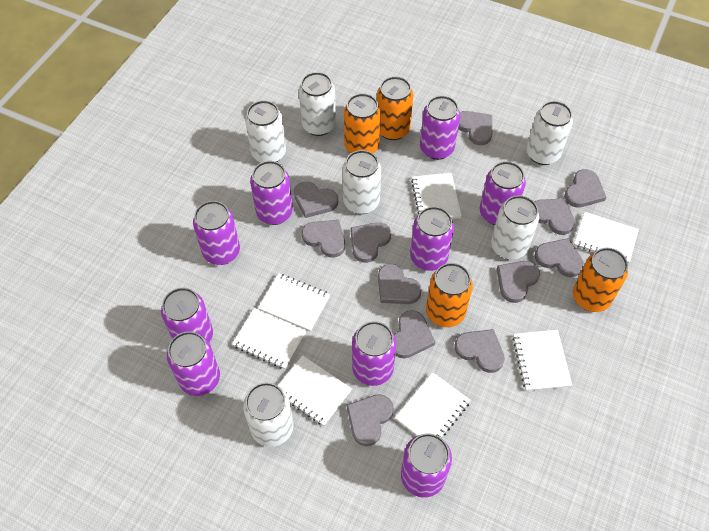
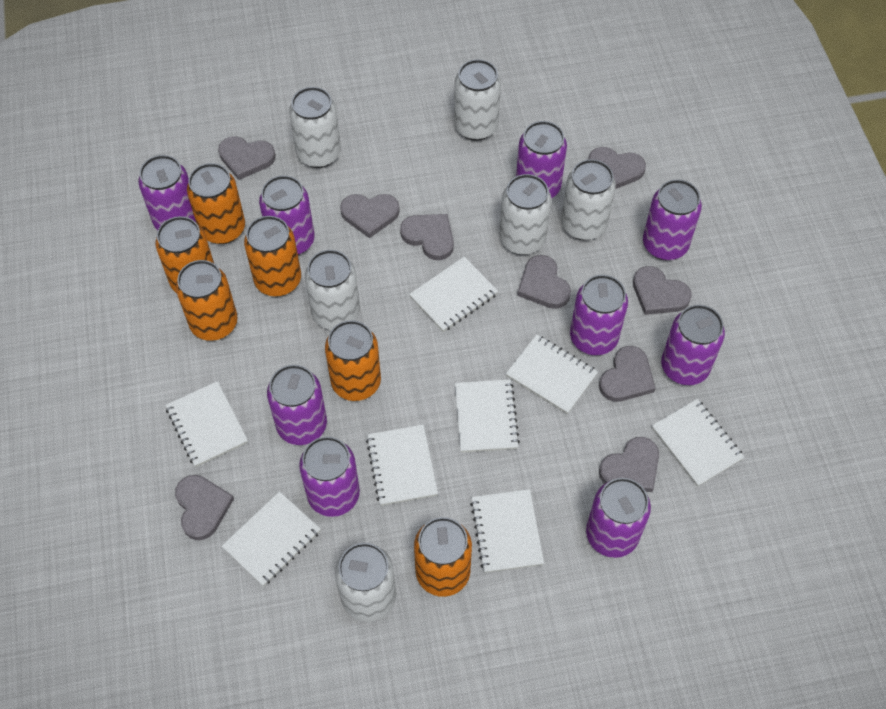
grey heart: 12 -> 9
orange can: 4 -> 6
white notebook: 7 -> 8

